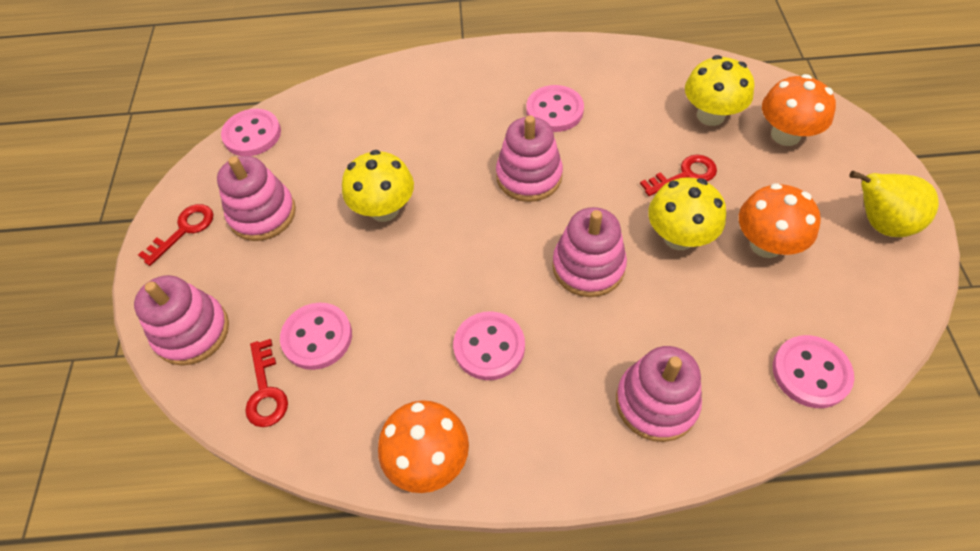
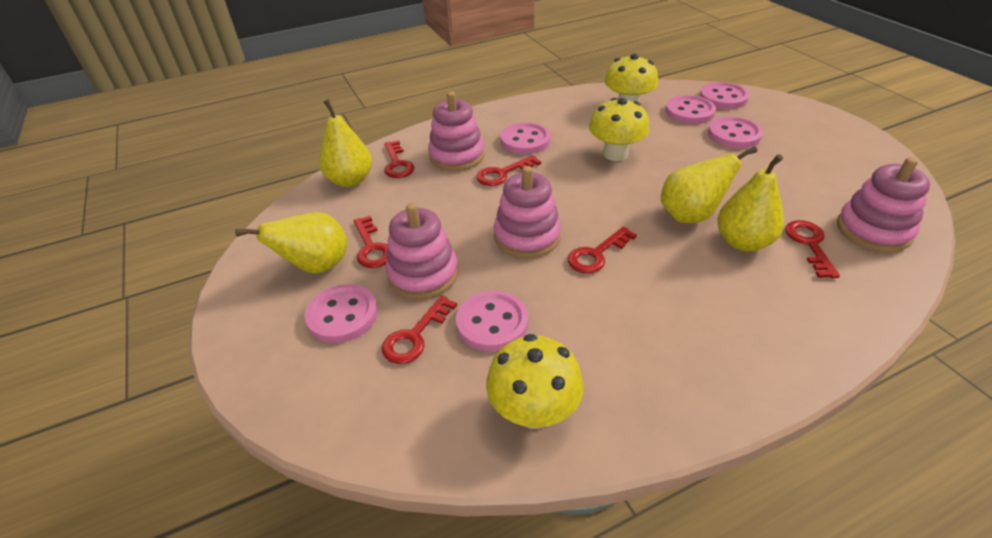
orange mushroom: 3 -> 0
pink button: 5 -> 6
pink stacking toy: 5 -> 4
red key: 3 -> 6
yellow pear: 1 -> 4

